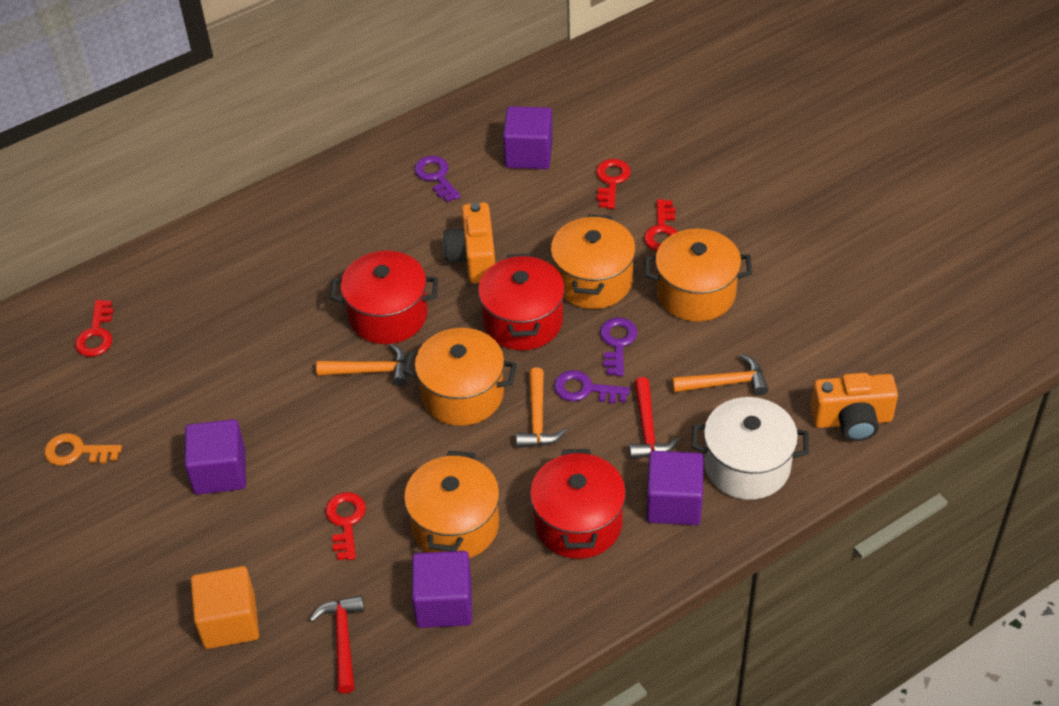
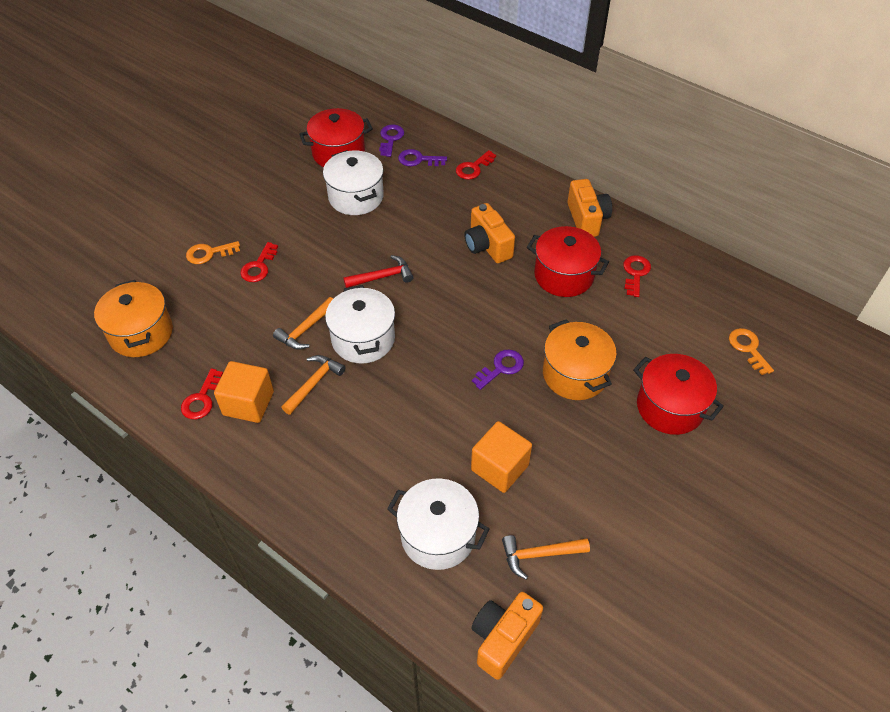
orange camera: 2 -> 3
orange cube: 1 -> 2
orange key: 1 -> 2
orange pot: 4 -> 2
purple cube: 4 -> 0
red hammer: 2 -> 1
white pot: 1 -> 3

